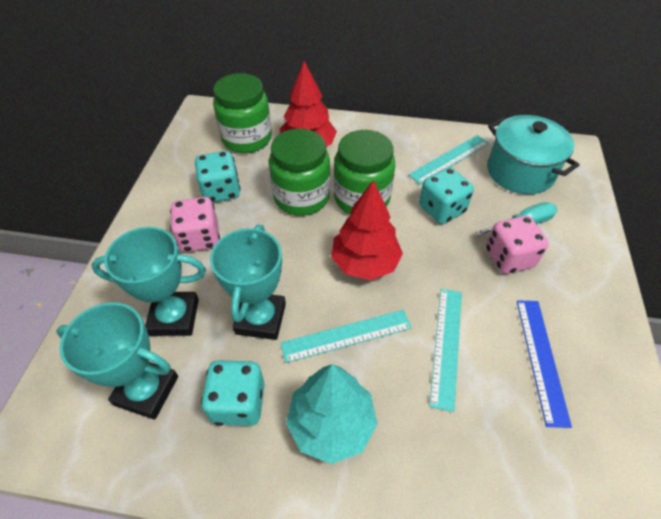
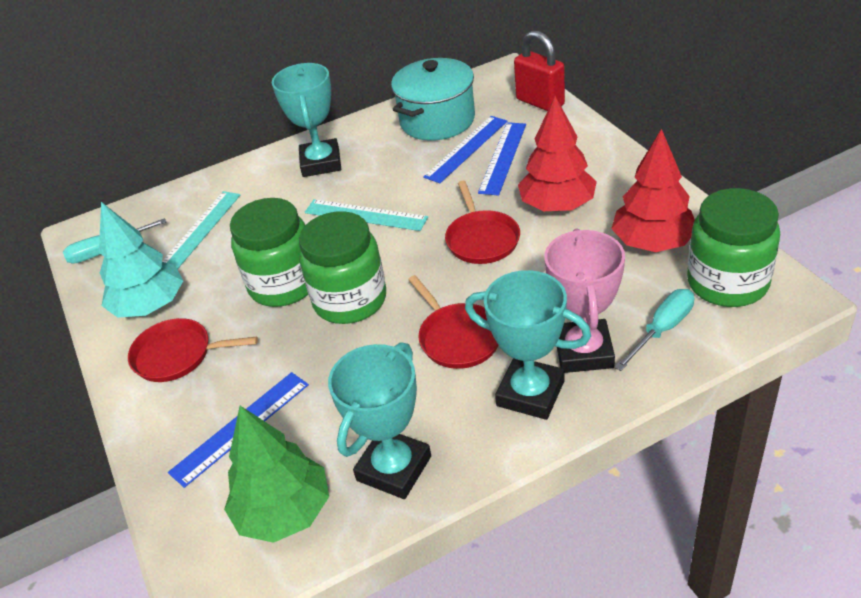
blue ruler: 1 -> 3
green tree: 0 -> 1
pink dice: 2 -> 0
pink trophy: 0 -> 1
red padlock: 0 -> 1
red pan: 0 -> 3
turquoise dice: 3 -> 0
turquoise ruler: 3 -> 2
turquoise screwdriver: 1 -> 2

